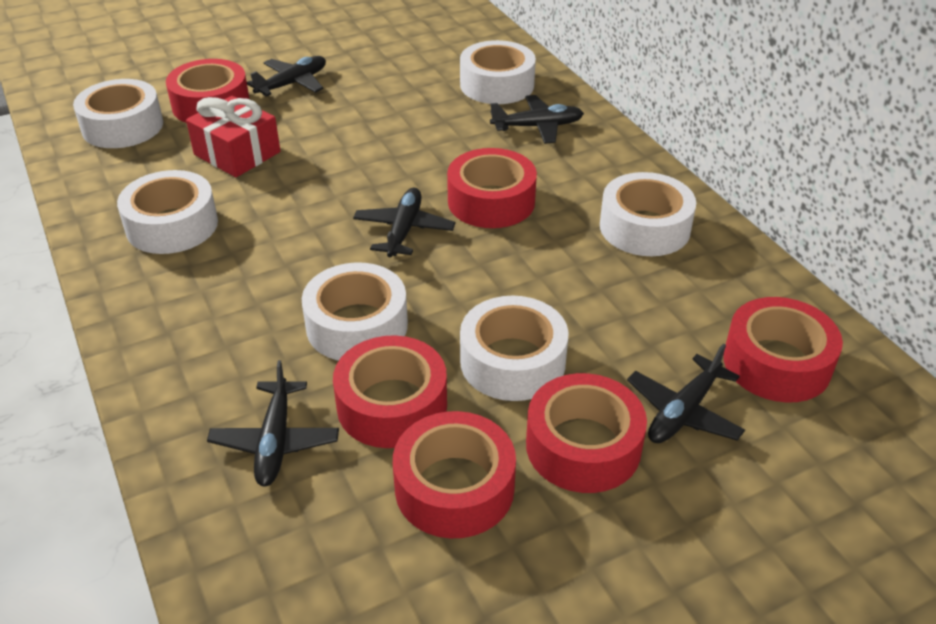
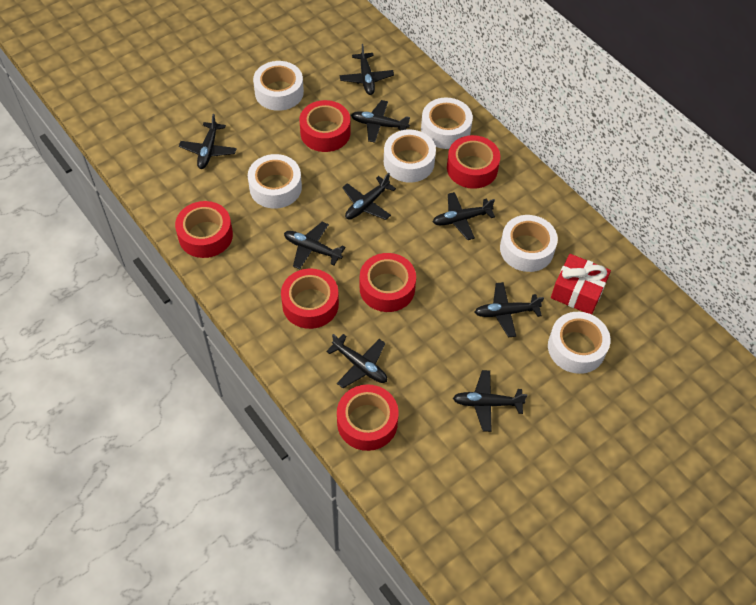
black plane: 5 -> 9

